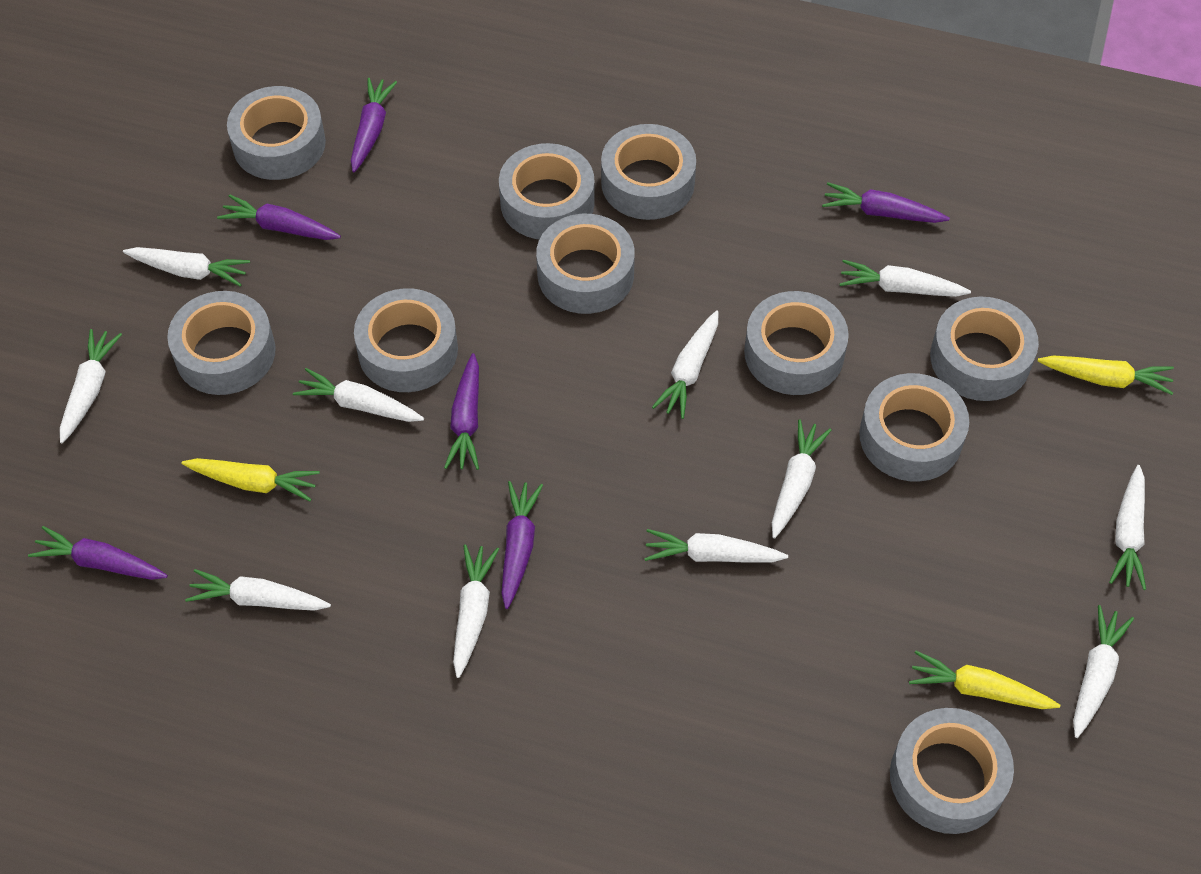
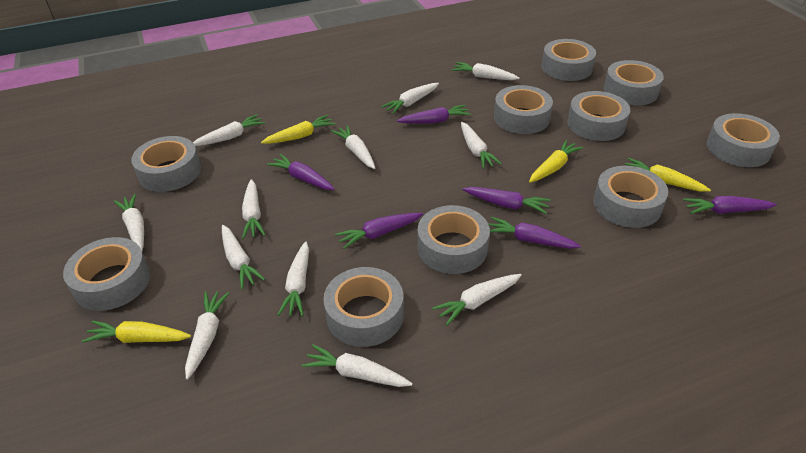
white carrot: 11 -> 12
yellow carrot: 3 -> 4

